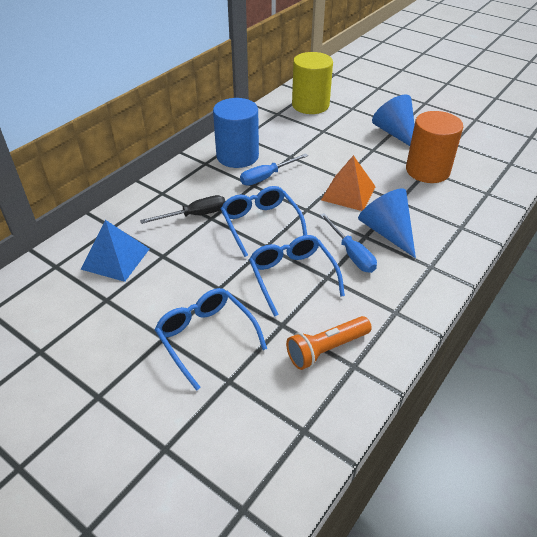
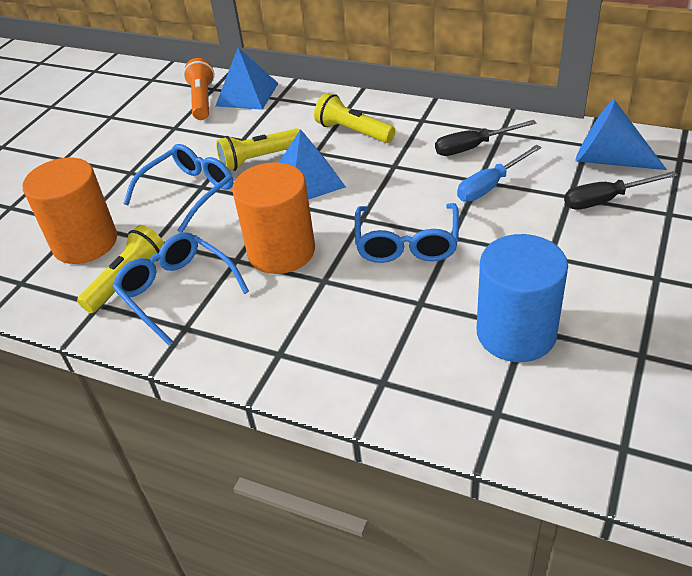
black screwdriver: 1 -> 2
blue cone: 2 -> 1
blue pyramid: 1 -> 2
blue screwdriver: 2 -> 1
orange cylinder: 1 -> 2
orange pyramid: 1 -> 0
yellow cylinder: 1 -> 0
yellow flashlight: 0 -> 3

